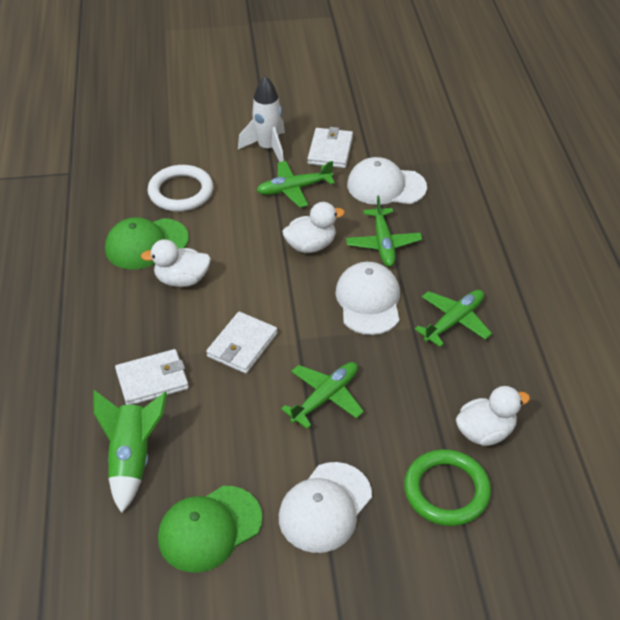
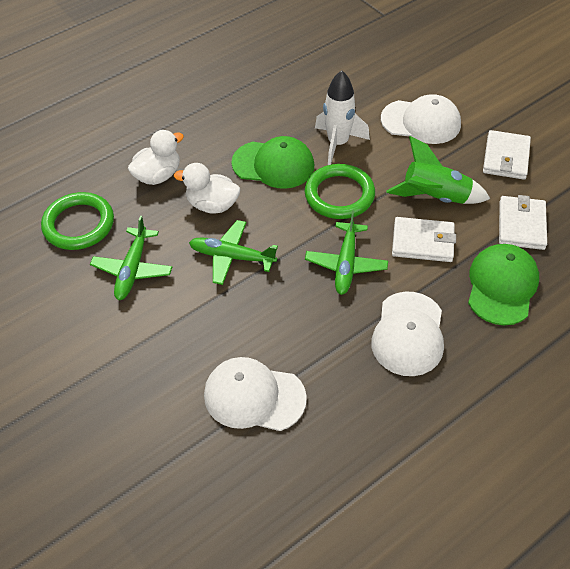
green plane: 4 -> 3
green ring: 1 -> 2
white duck: 3 -> 2
white ring: 1 -> 0

